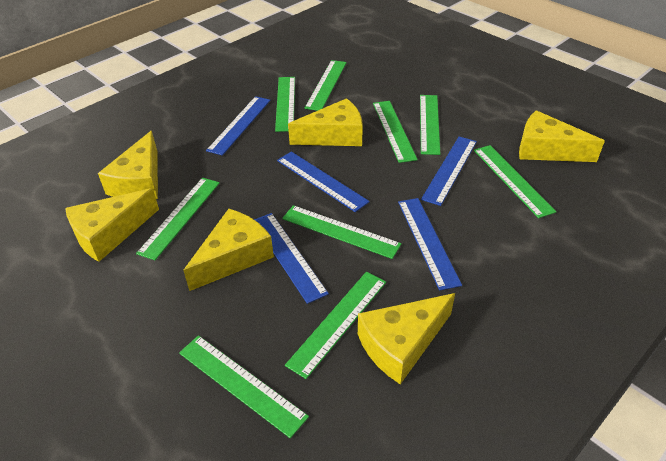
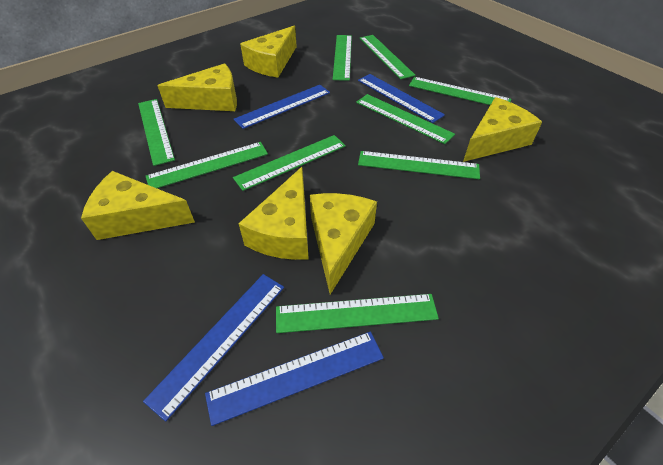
blue ruler: 5 -> 4

